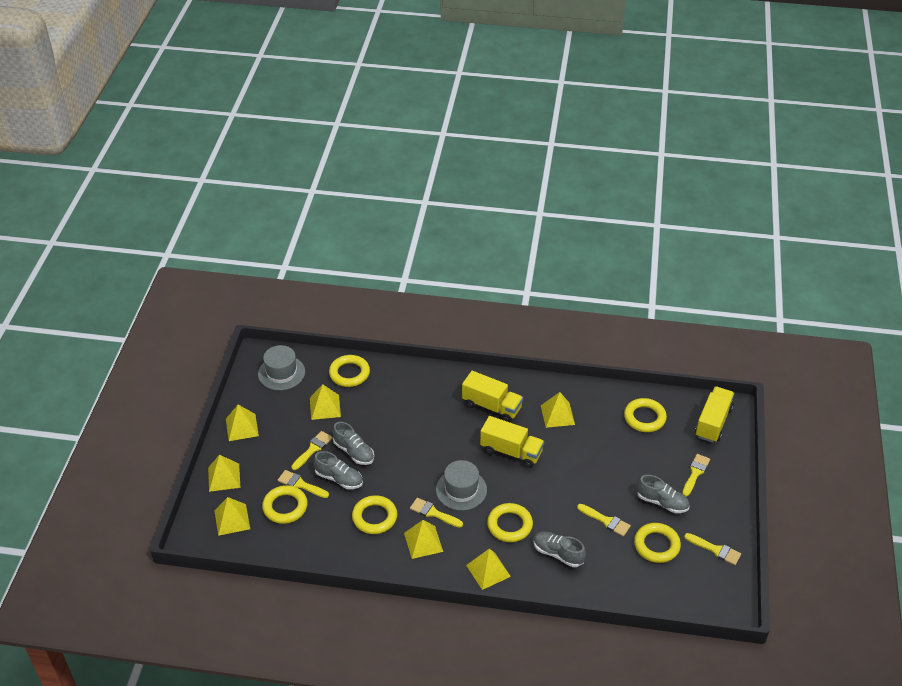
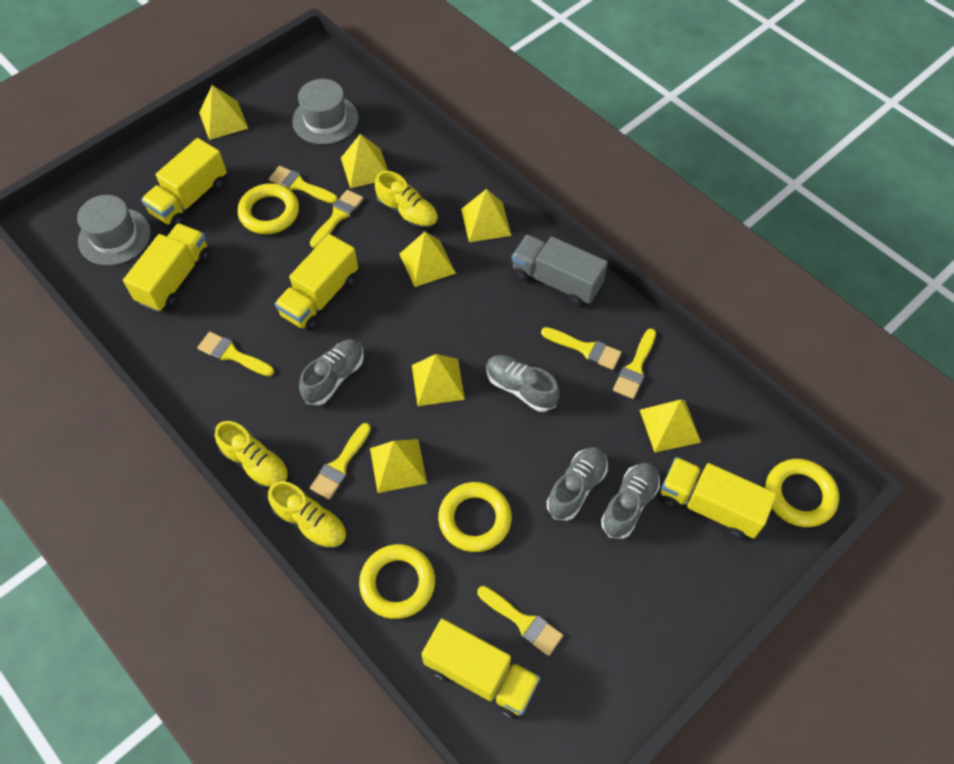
grey truck: 0 -> 1
yellow brush: 6 -> 7
yellow ring: 6 -> 4
yellow shoe: 0 -> 3
yellow truck: 3 -> 5

